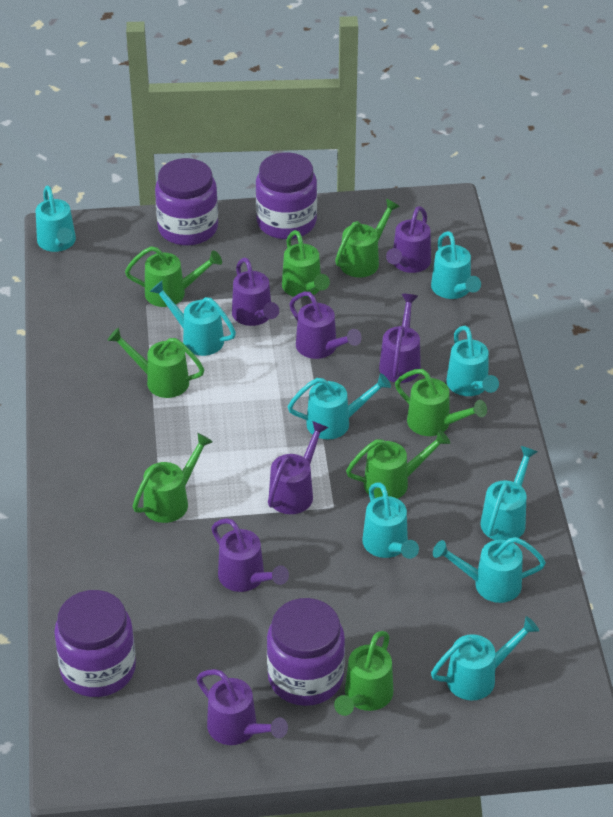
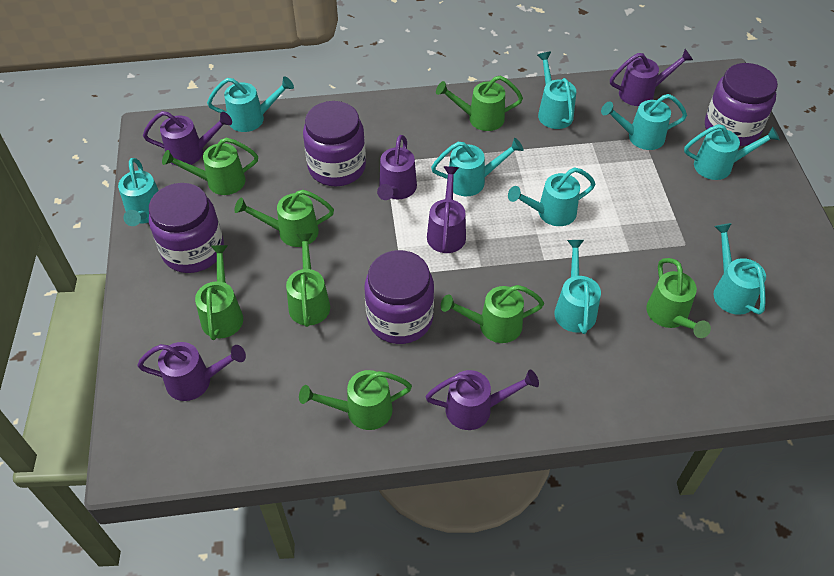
purple watering can: 7 -> 6

